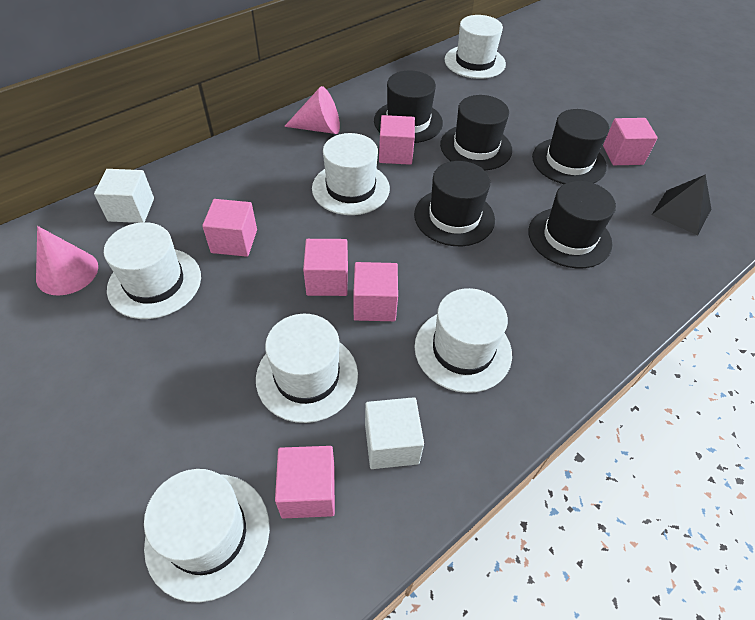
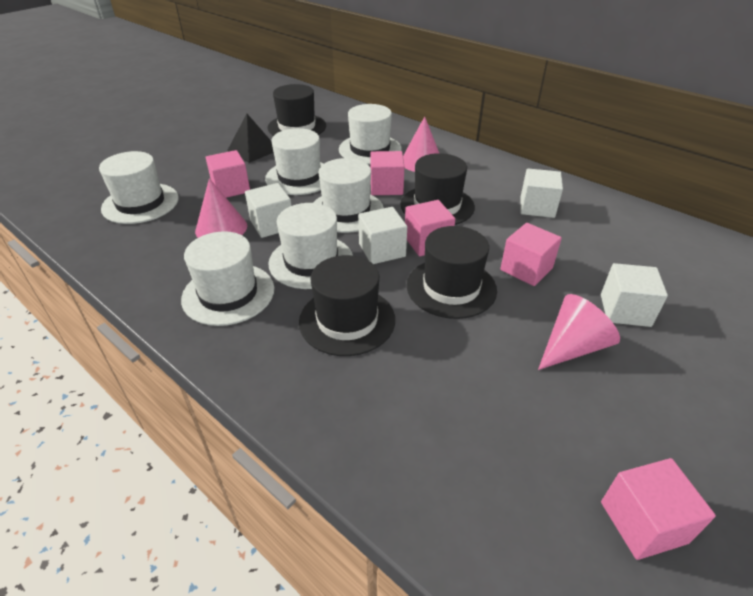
black hat: 5 -> 4
pink cone: 2 -> 3
pink cube: 6 -> 5
white cube: 2 -> 4

